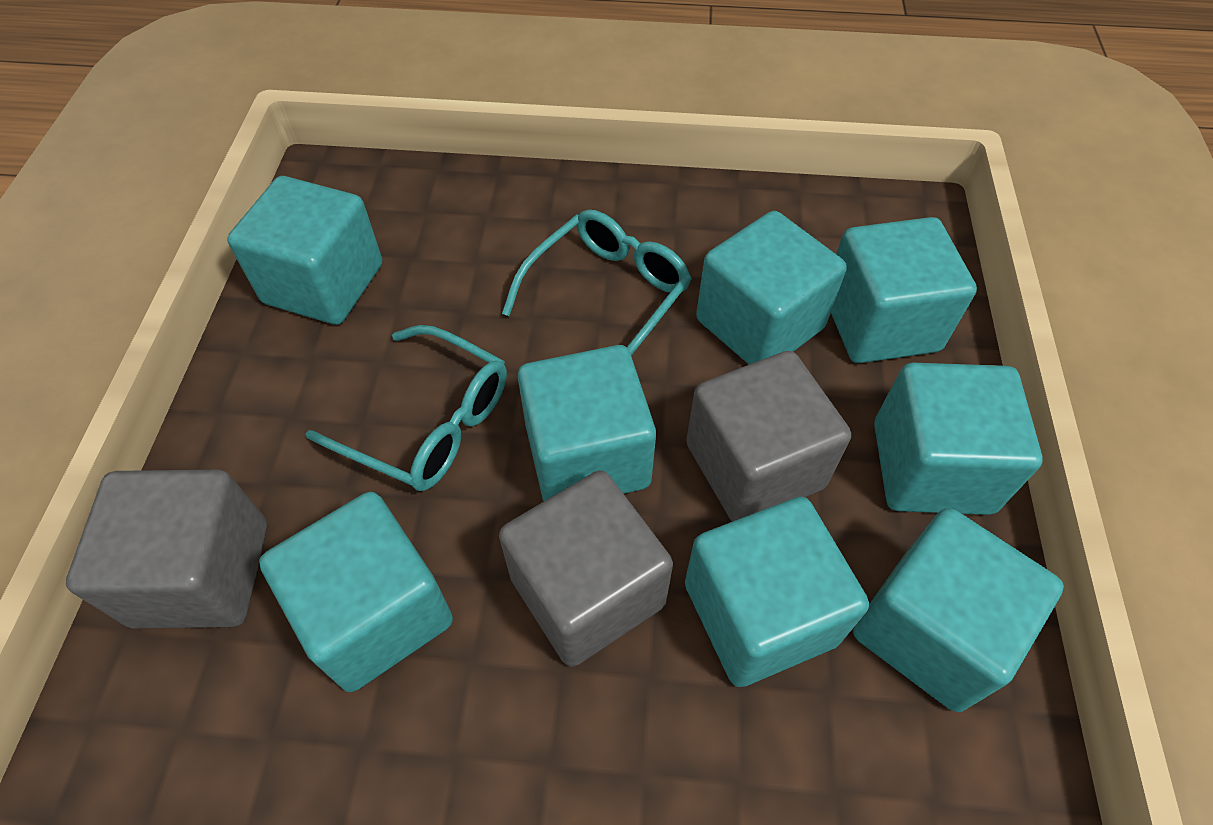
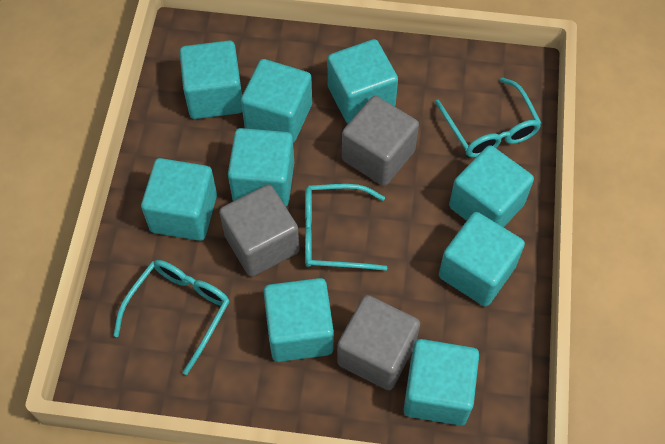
turquoise cube: 8 -> 9
turquoise glasses: 2 -> 3

